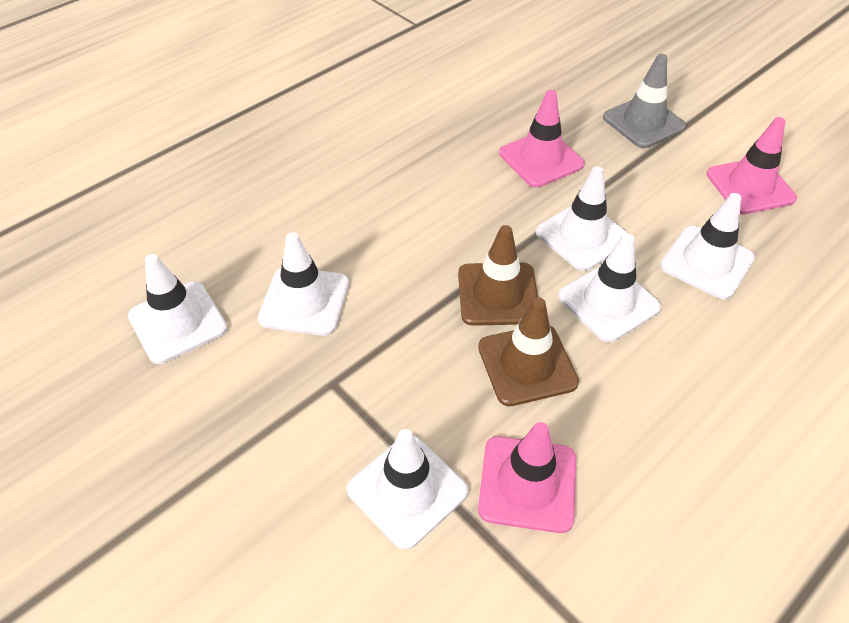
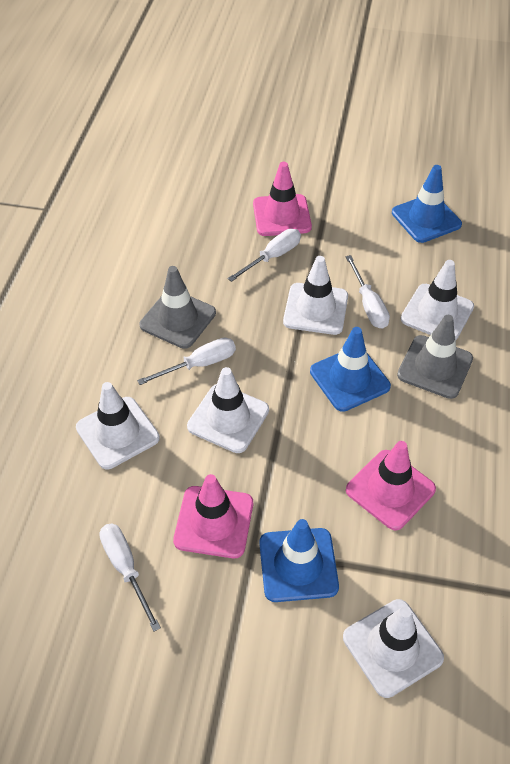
blue traffic cone: 0 -> 3
brown traffic cone: 2 -> 0
grey traffic cone: 1 -> 2
white screwdriver: 0 -> 4
white traffic cone: 6 -> 5

